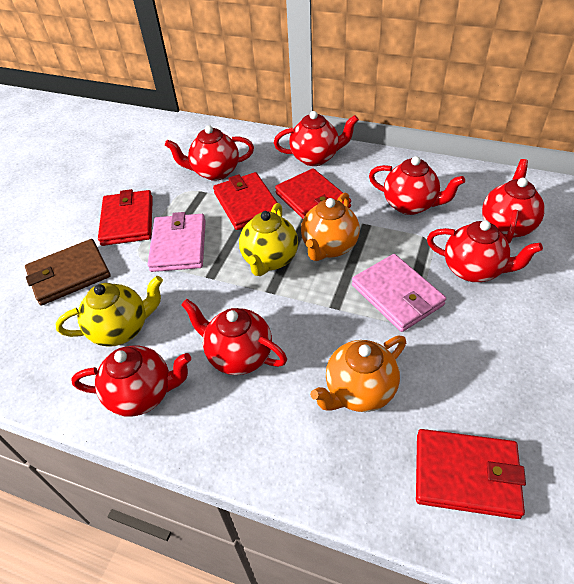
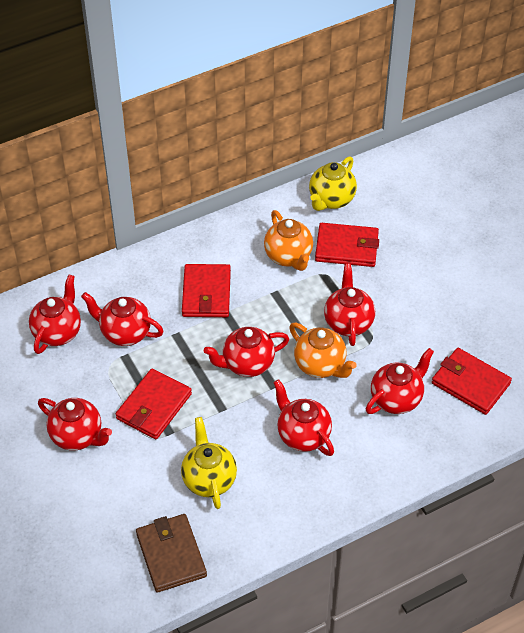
pink wallet: 2 -> 0

